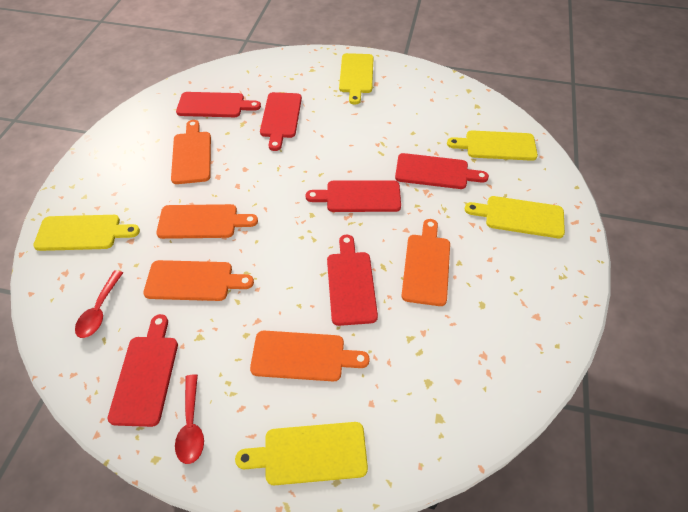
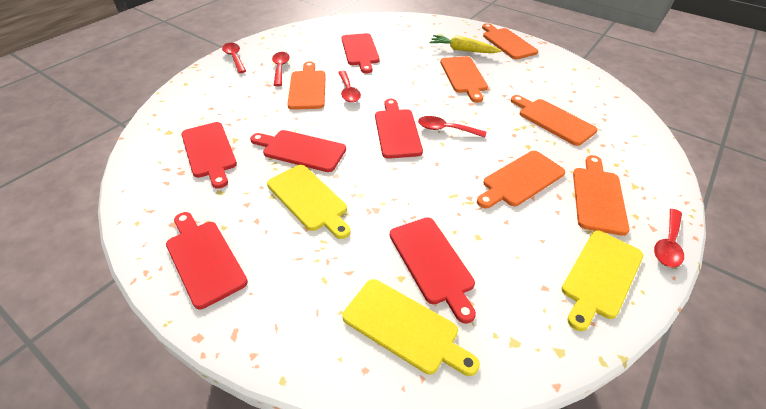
orange cutting board: 5 -> 6
red spoon: 2 -> 5
yellow carrot: 0 -> 1
yellow cutting board: 5 -> 3

